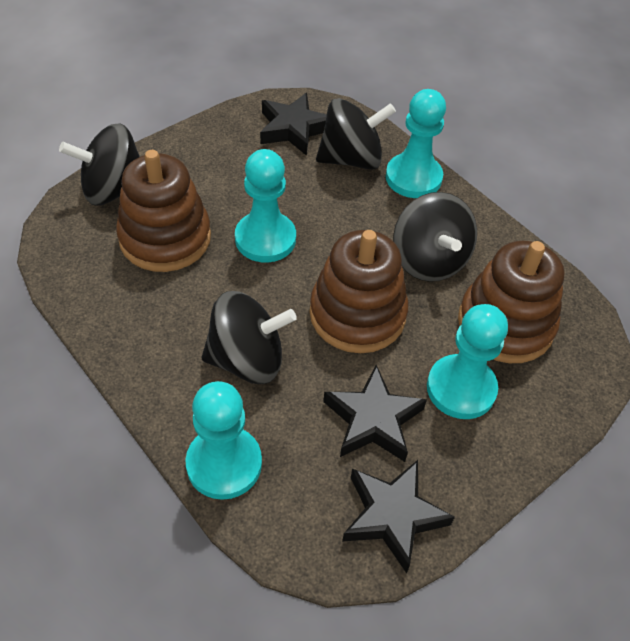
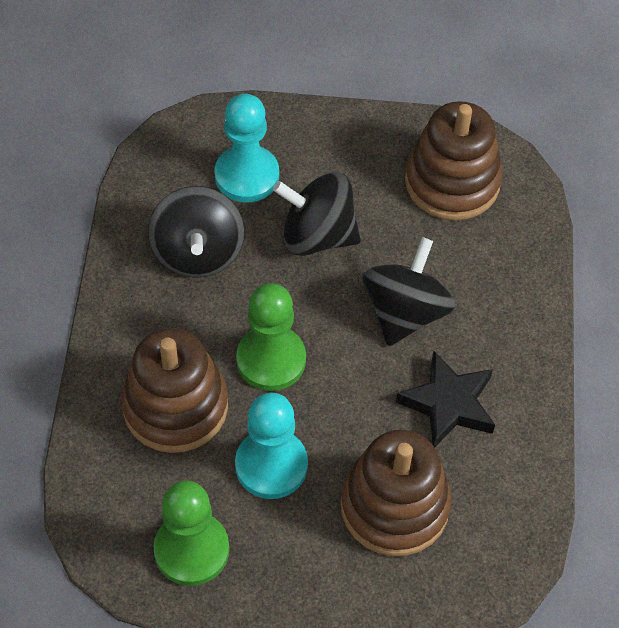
black spinning top: 4 -> 3
black star: 3 -> 1
green pawn: 0 -> 2
turquoise pawn: 4 -> 2

